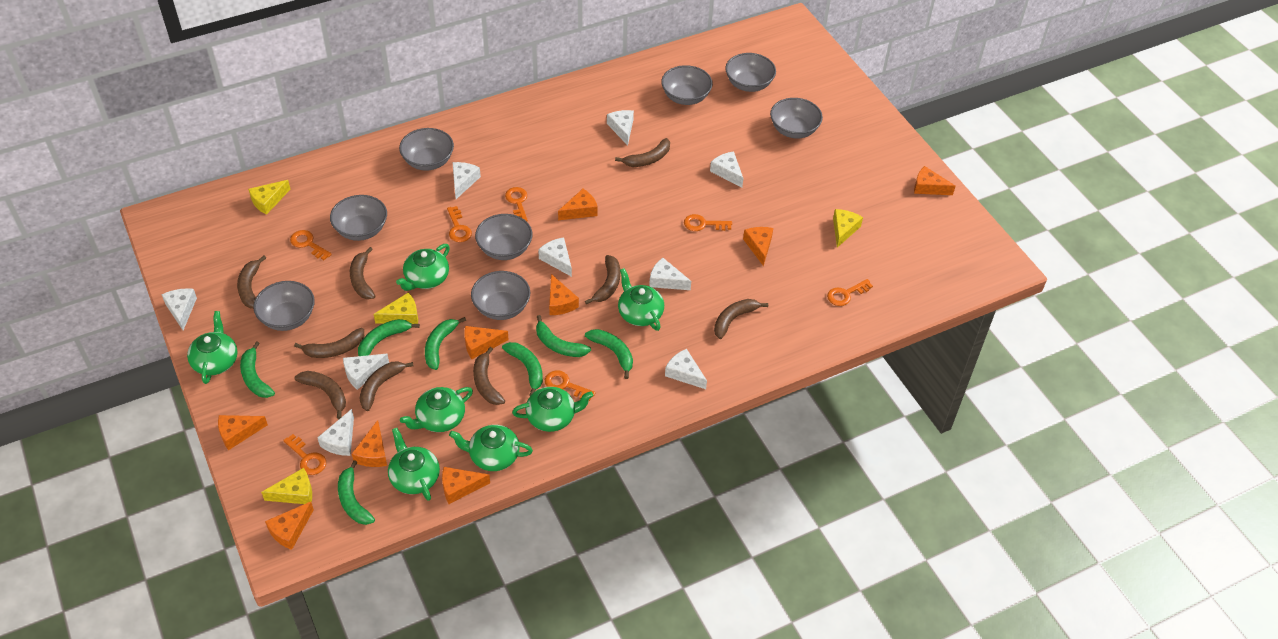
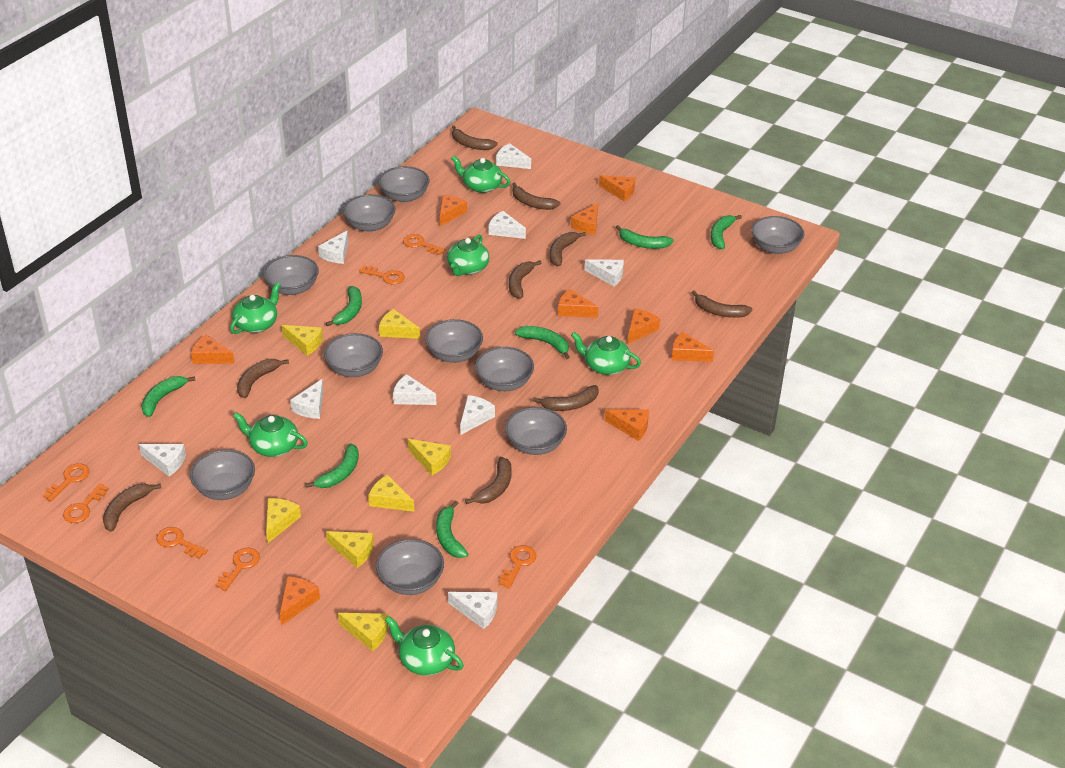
green teapot: 7 -> 6
grey bowl: 8 -> 10
yellow cheese: 4 -> 7

